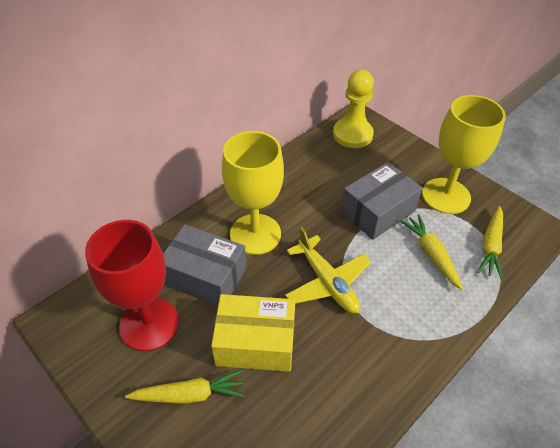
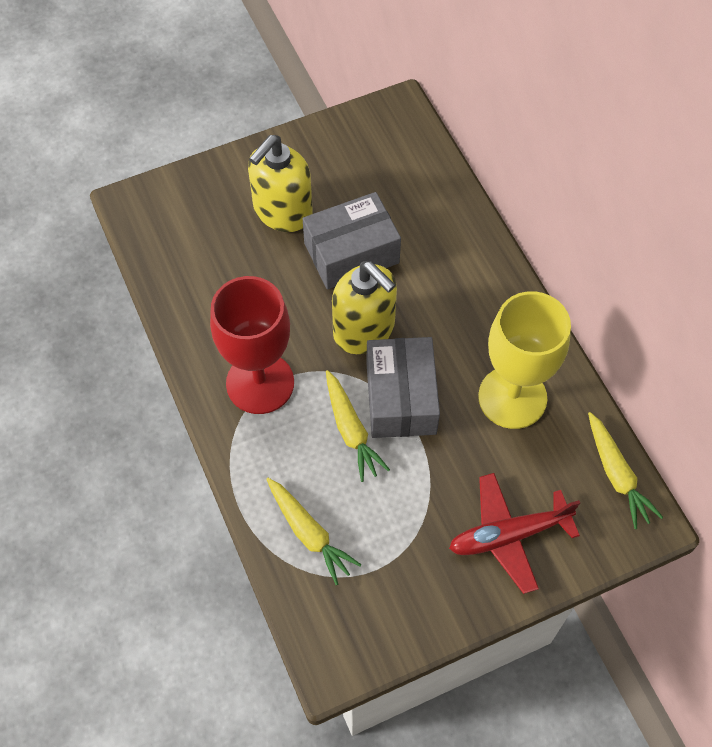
red plane: 0 -> 1
yellow box: 1 -> 0
yellow goblet: 2 -> 1
yellow pawn: 1 -> 0
yellow plane: 1 -> 0
yellow soap dispenser: 0 -> 2

